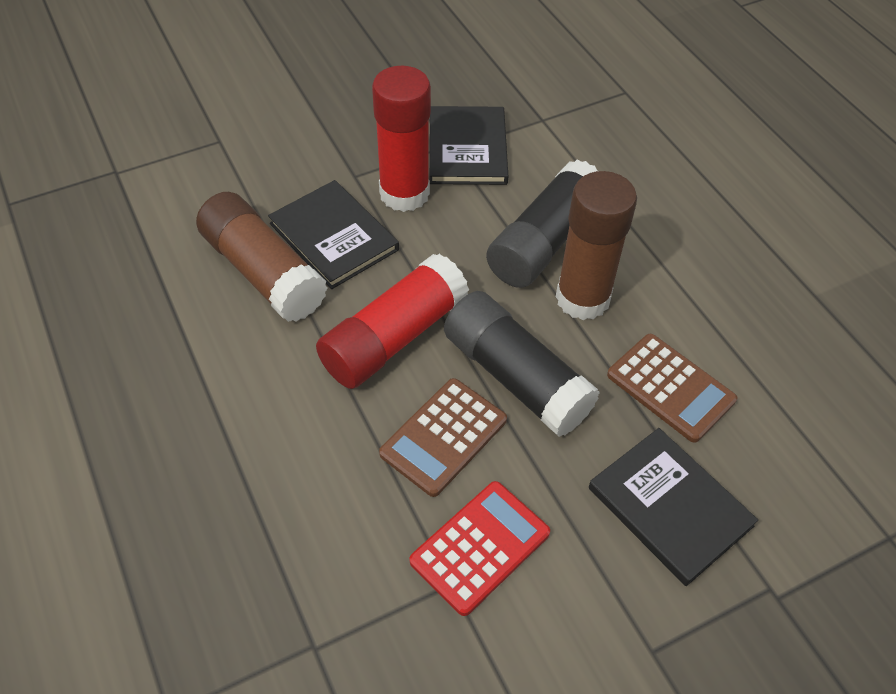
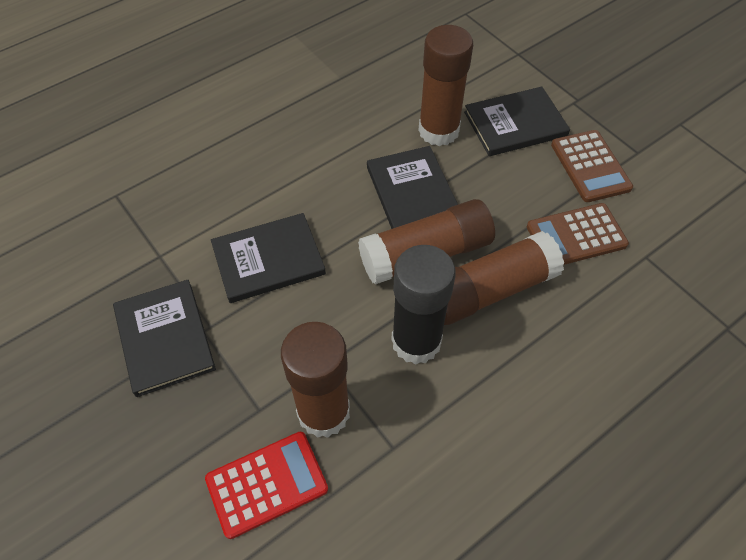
black book: 3 -> 4
black glue stick: 2 -> 1
brown glue stick: 2 -> 4
red glue stick: 2 -> 0

